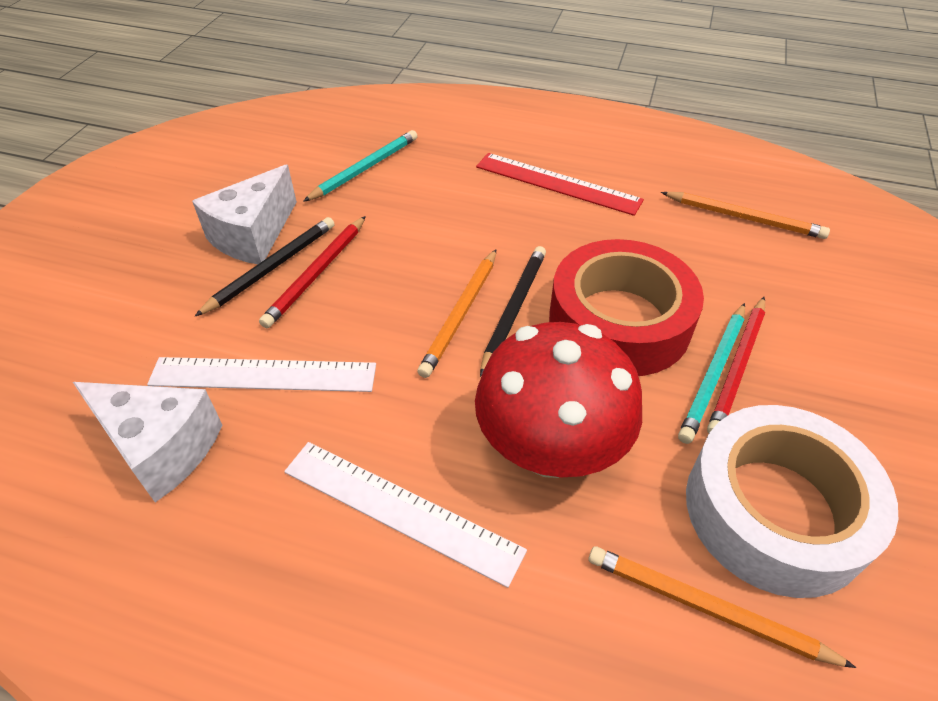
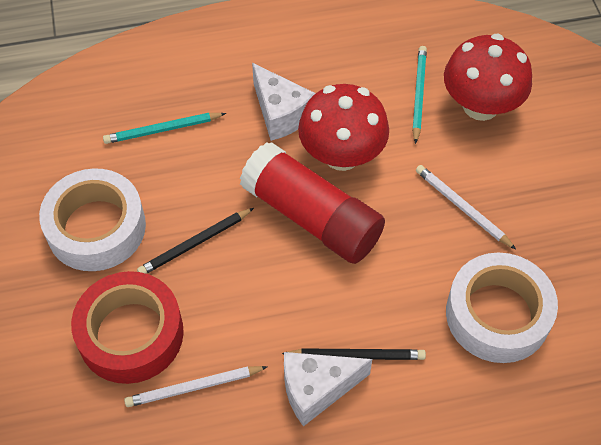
orange pencil: 3 -> 0
red glue stick: 0 -> 1
red mushroom: 1 -> 2
red pencil: 2 -> 0
red ruler: 1 -> 0
white pencil: 0 -> 2
white ruler: 2 -> 0
white tape: 1 -> 2

